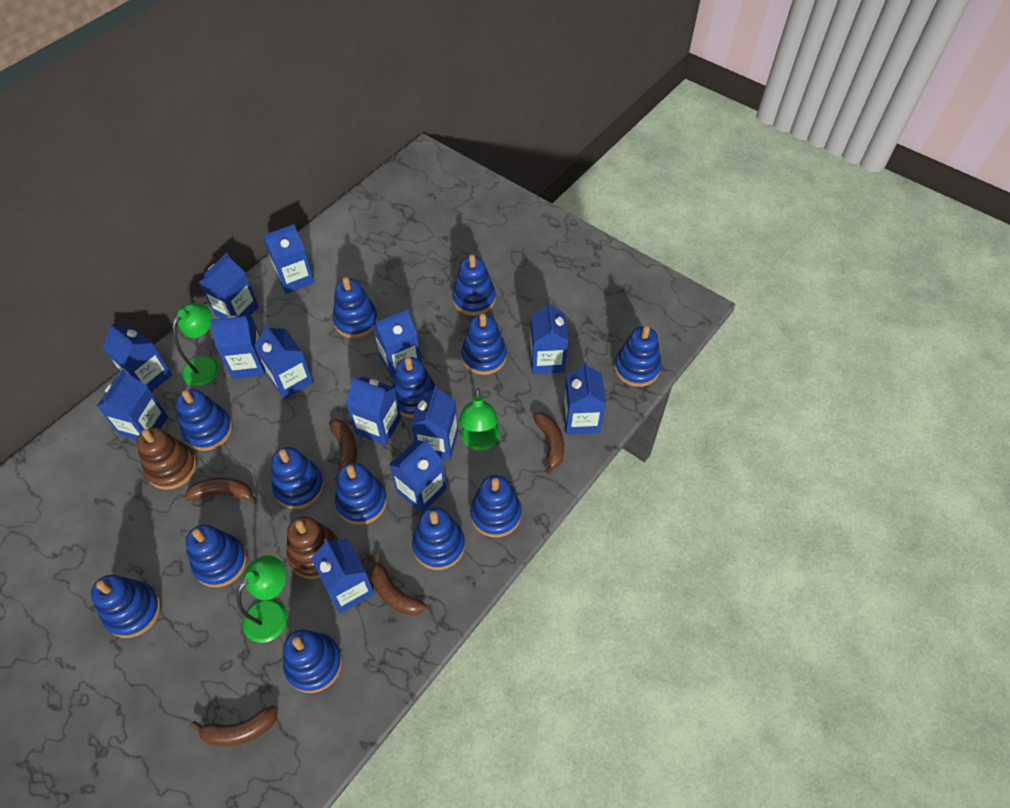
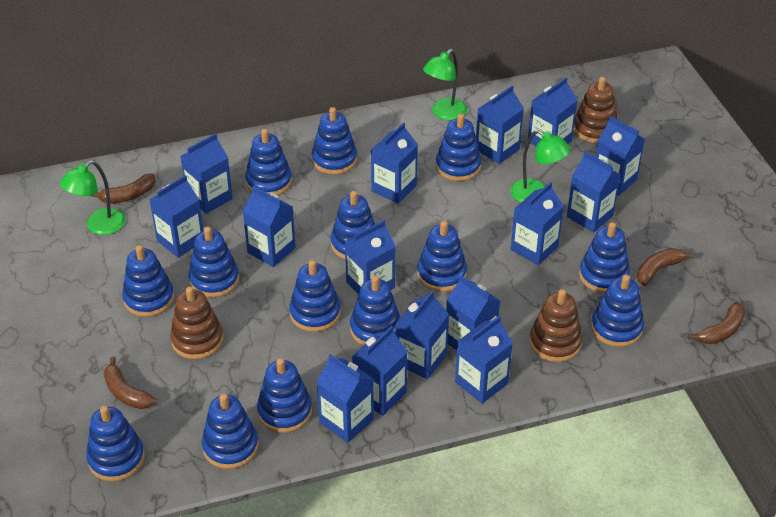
blue carton: 13 -> 15
blue stacking toy: 13 -> 14
brown banana: 5 -> 4
brown stacking toy: 2 -> 3

